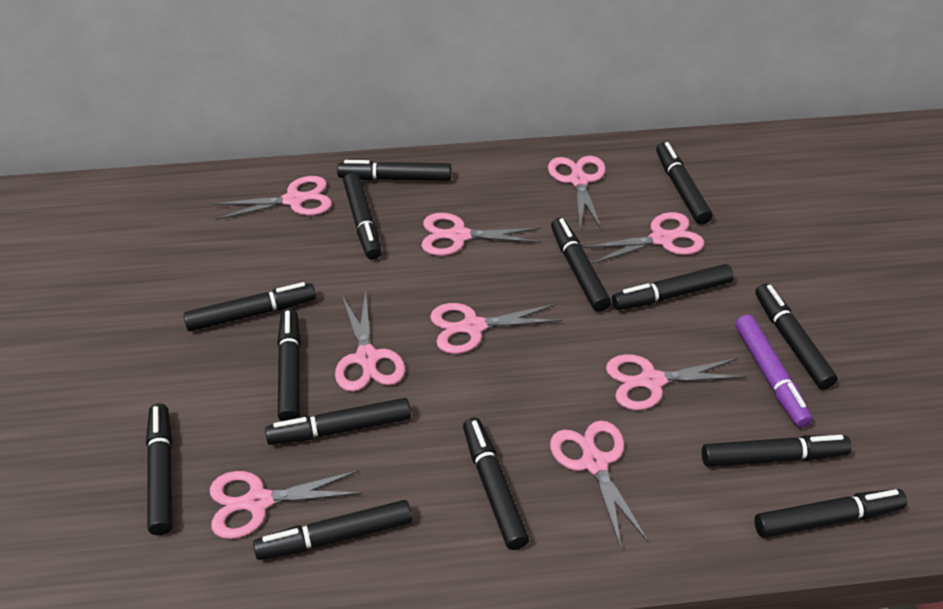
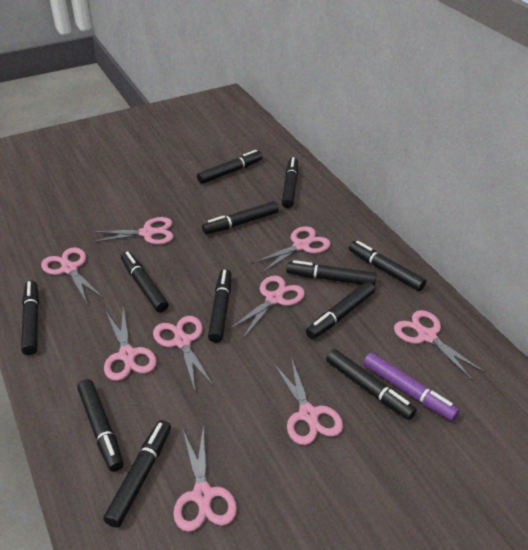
black marker: 14 -> 12

